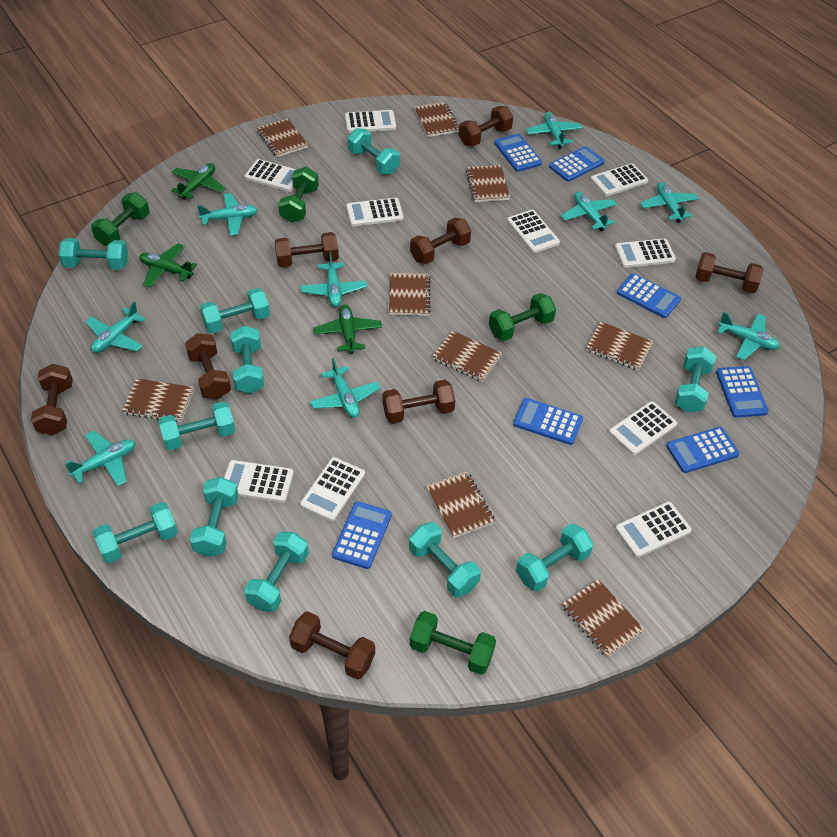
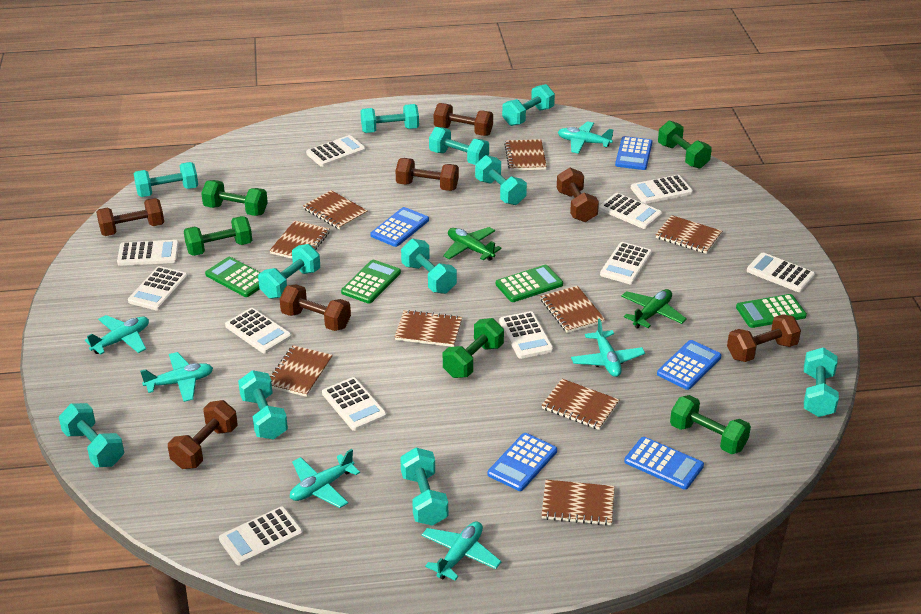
blue calculator: 7 -> 5
brown dumbbell: 8 -> 7
green calculator: 0 -> 4
green dumbbell: 4 -> 5
green plane: 3 -> 2
turquoise plane: 9 -> 6
white calculator: 10 -> 11

